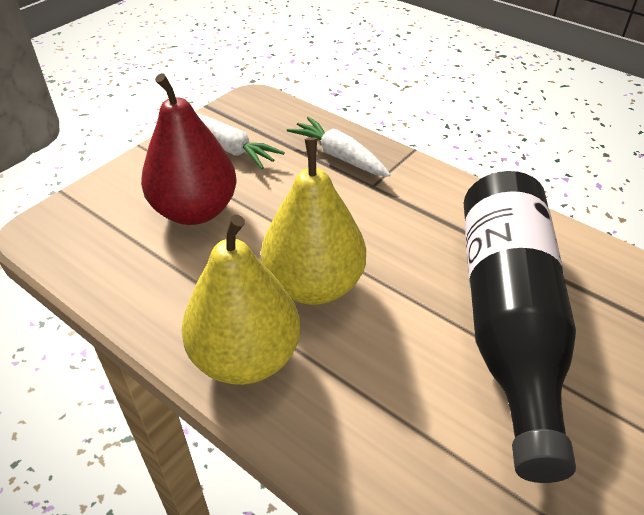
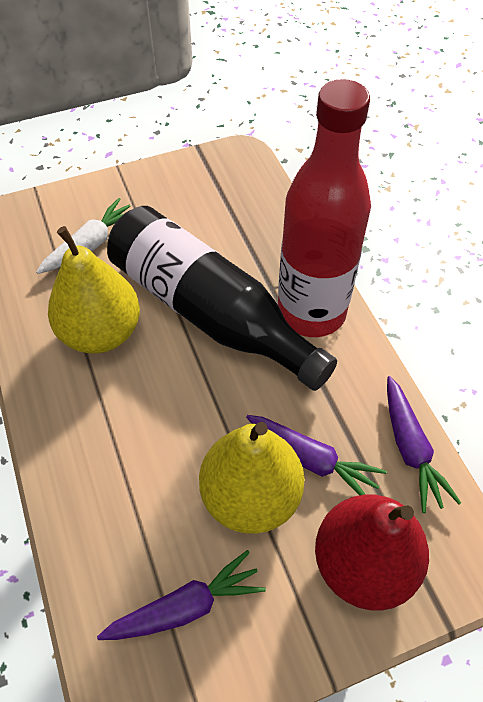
purple carrot: 0 -> 3
red bottle: 0 -> 1
white carrot: 2 -> 1

